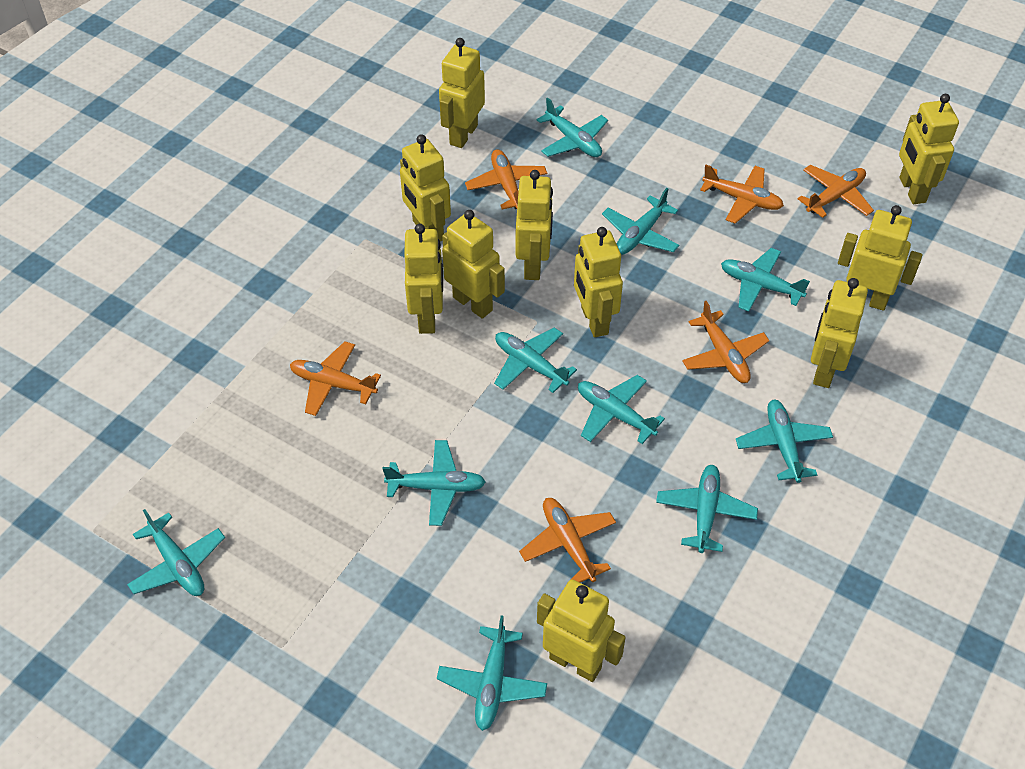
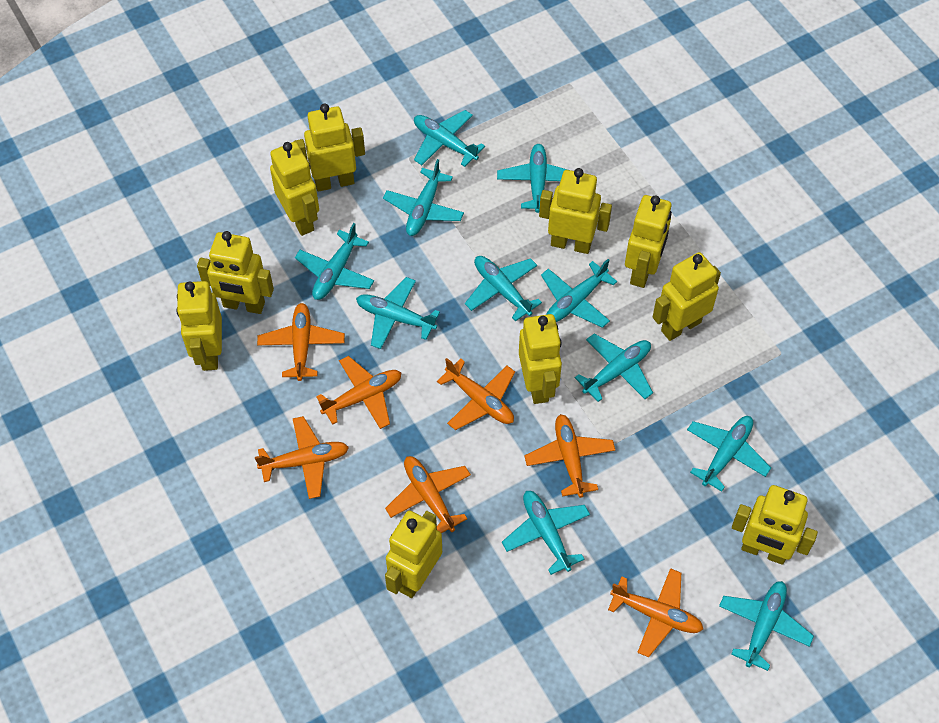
orange plane: 6 -> 7
turquoise plane: 10 -> 11

